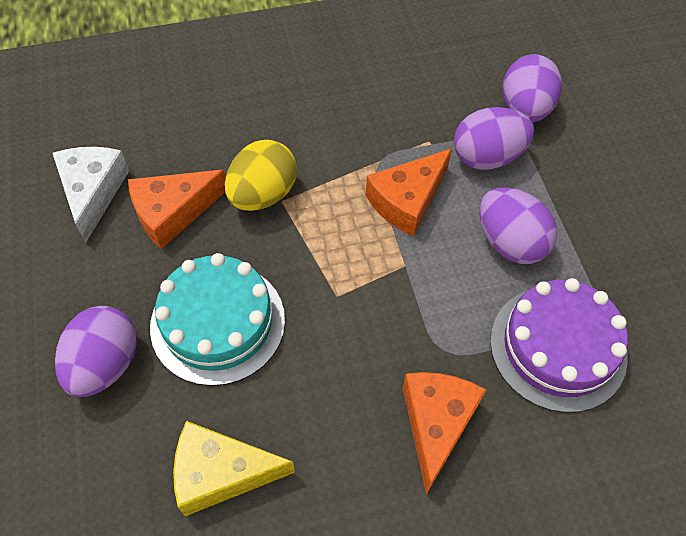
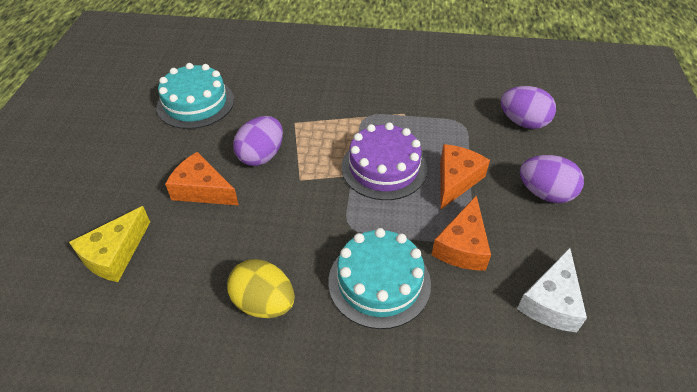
purple egg: 4 -> 3
turquoise cake: 1 -> 2

